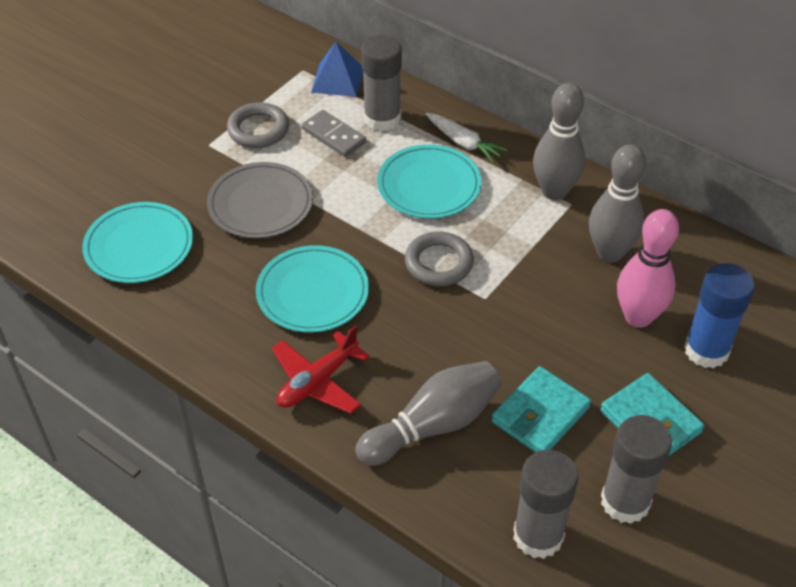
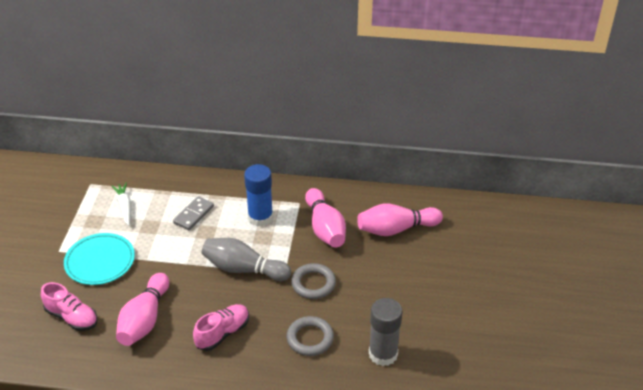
blue pyramid: 1 -> 0
grey bowling pin: 3 -> 1
grey glue stick: 3 -> 1
grey plate: 1 -> 0
pink bowling pin: 1 -> 3
pink shoe: 0 -> 2
red plane: 1 -> 0
turquoise plate: 3 -> 1
turquoise wallet: 2 -> 0

